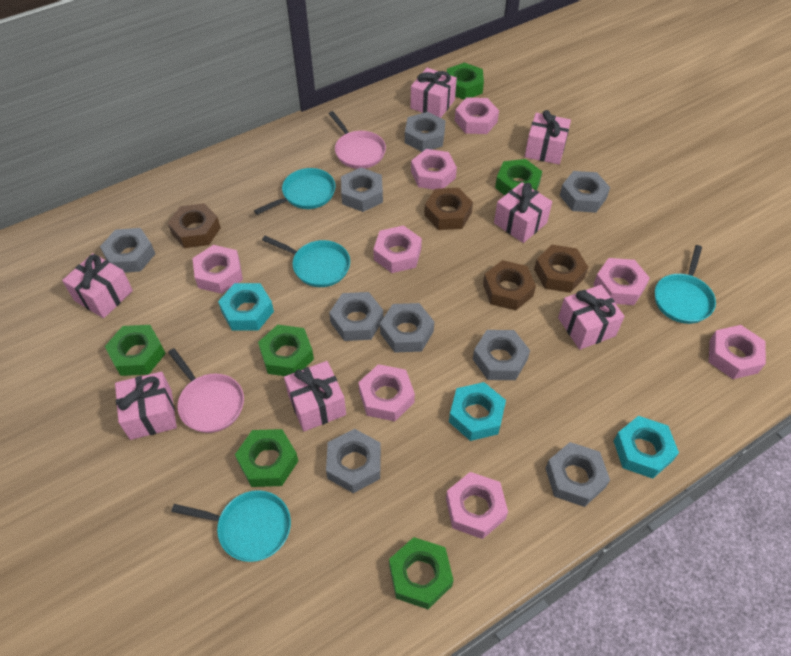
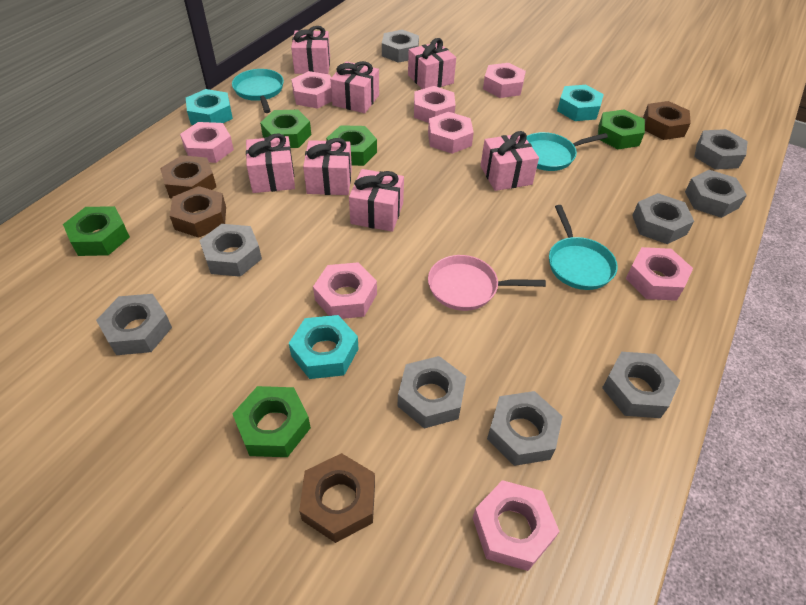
green nut: 6 -> 5
pink pan: 2 -> 1
turquoise pan: 4 -> 3

